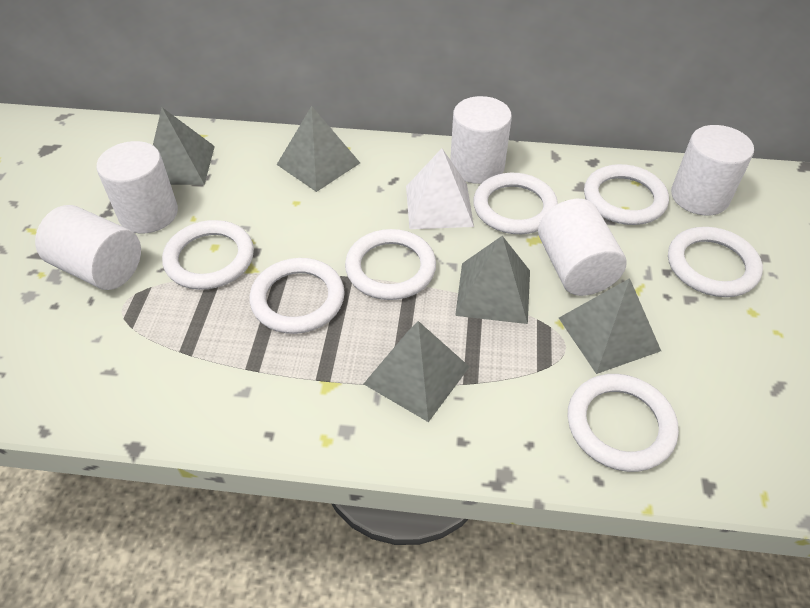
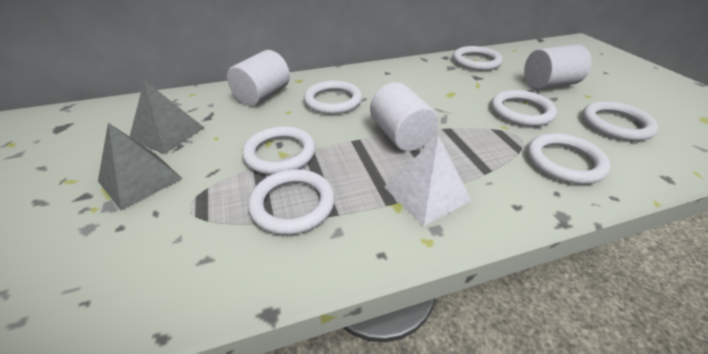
grey pyramid: 5 -> 2
white cylinder: 5 -> 3

